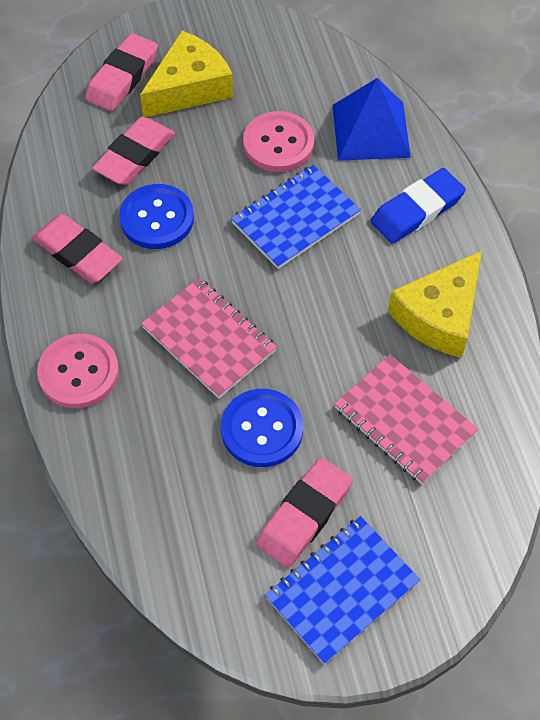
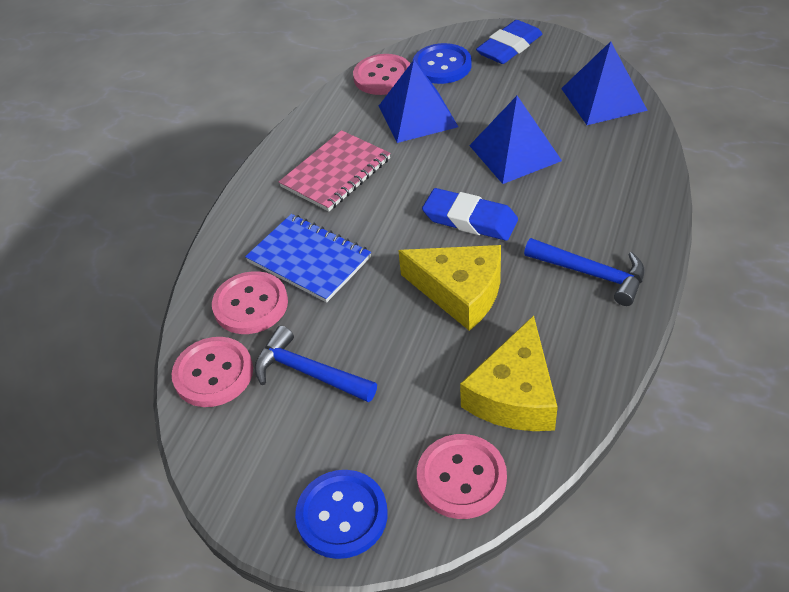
blue eraser: 1 -> 2
blue hammer: 0 -> 2
blue notebook: 2 -> 1
blue pyramid: 1 -> 3
pink button: 2 -> 4
pink eraser: 4 -> 0
pink notebook: 2 -> 1

